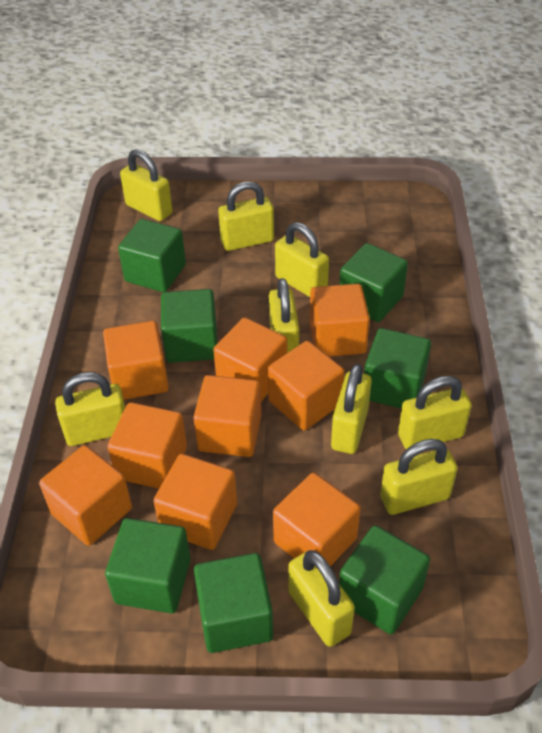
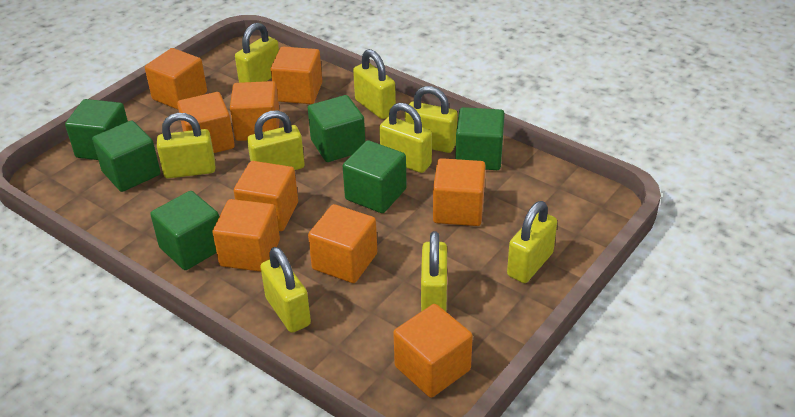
green cube: 7 -> 6

